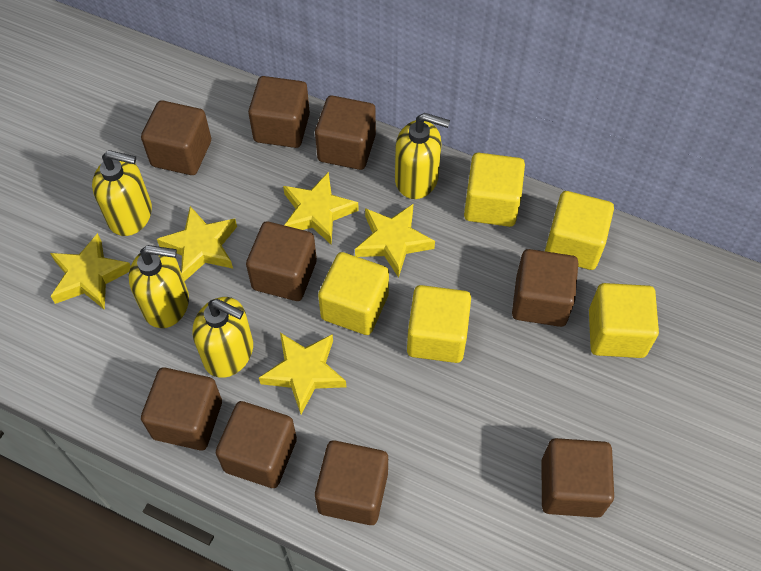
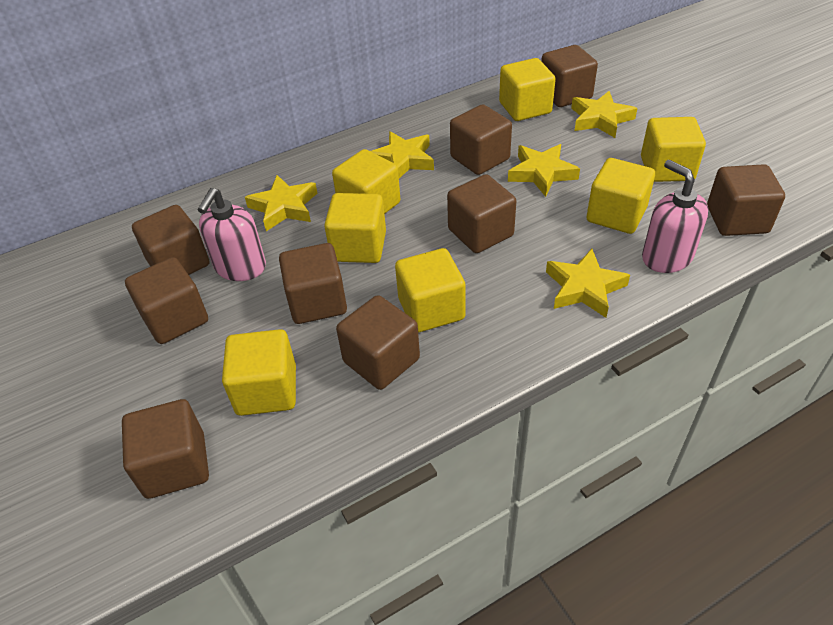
pink soap dispenser: 0 -> 2
yellow cube: 5 -> 7
yellow soap dispenser: 4 -> 0

